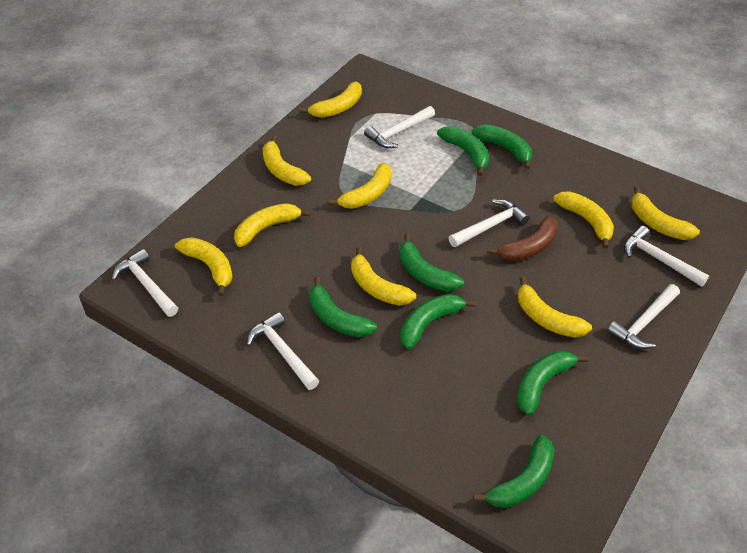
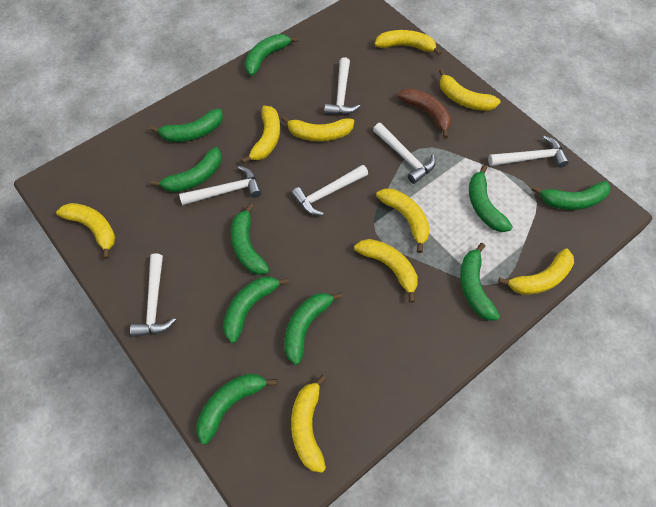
green banana: 7 -> 10

